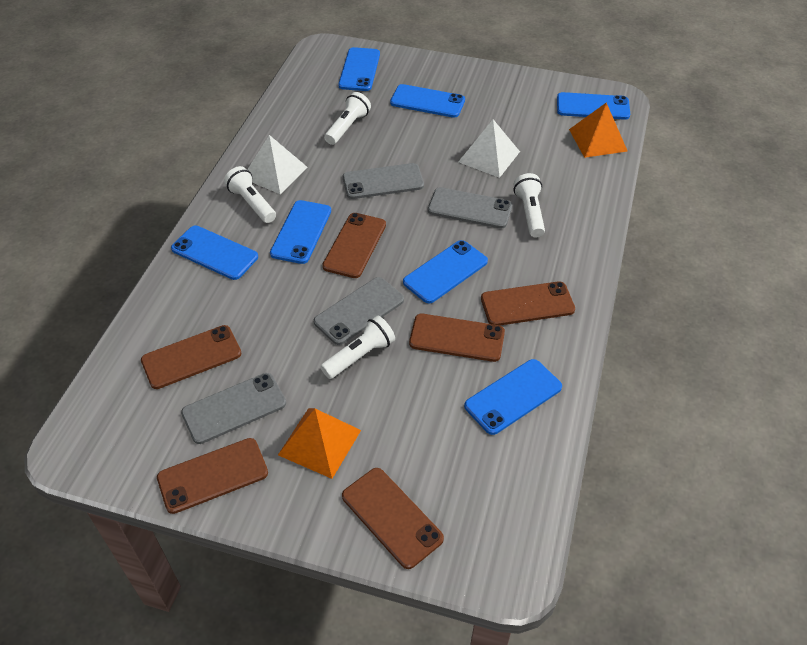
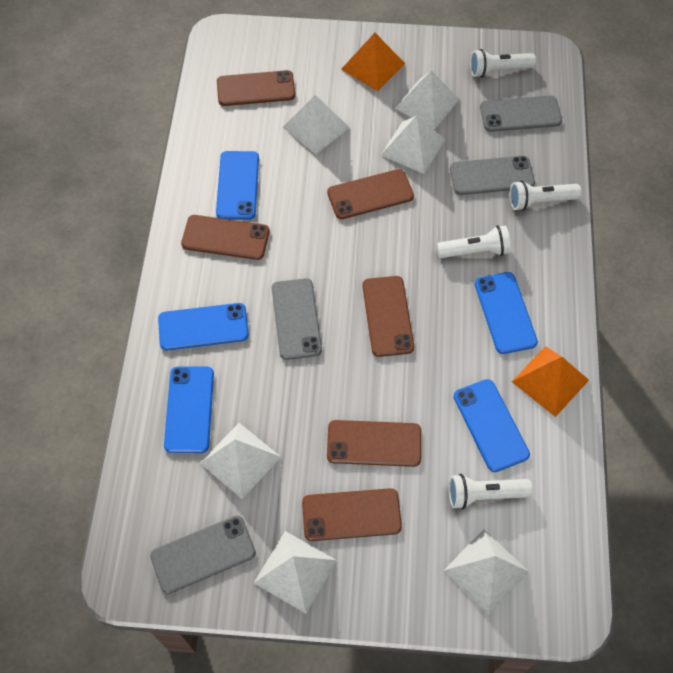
blue phone: 7 -> 5
white pyramid: 2 -> 6

